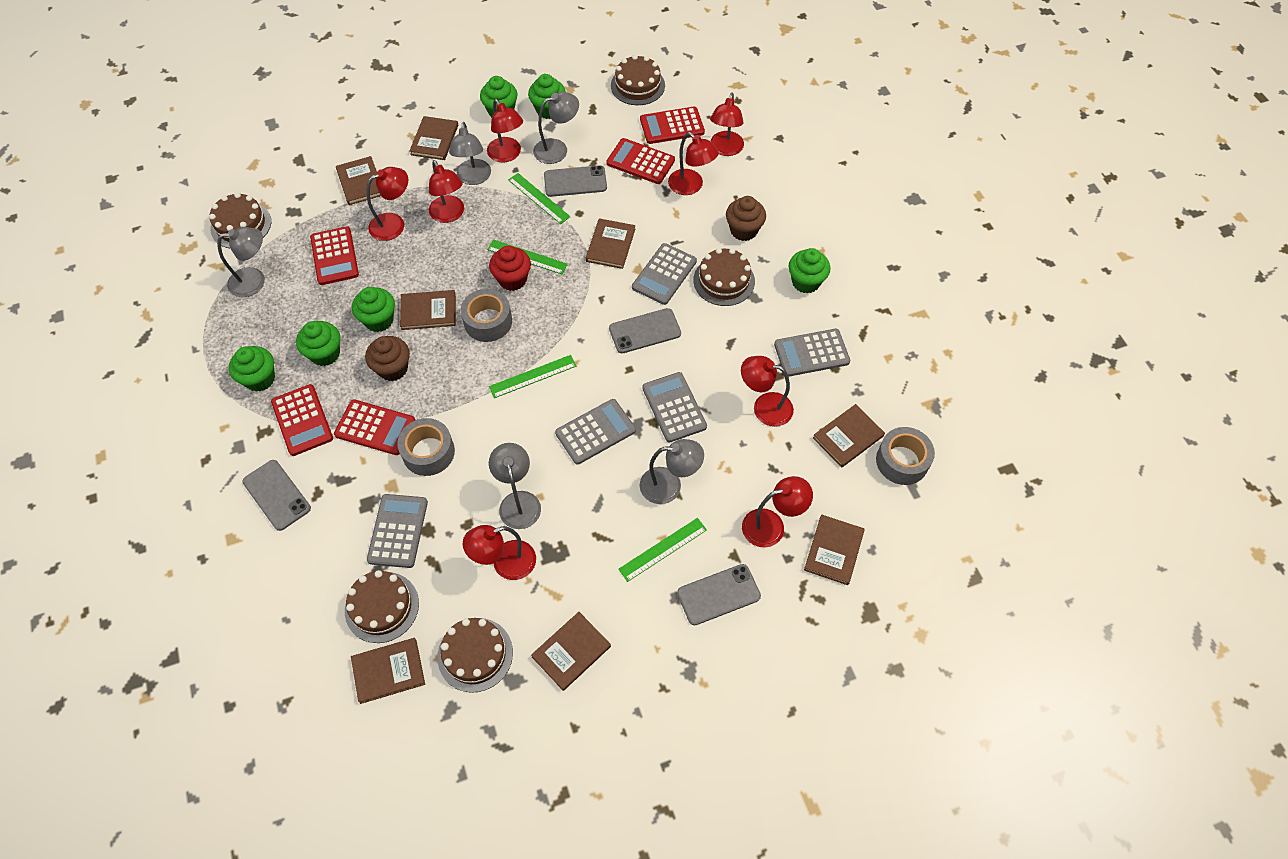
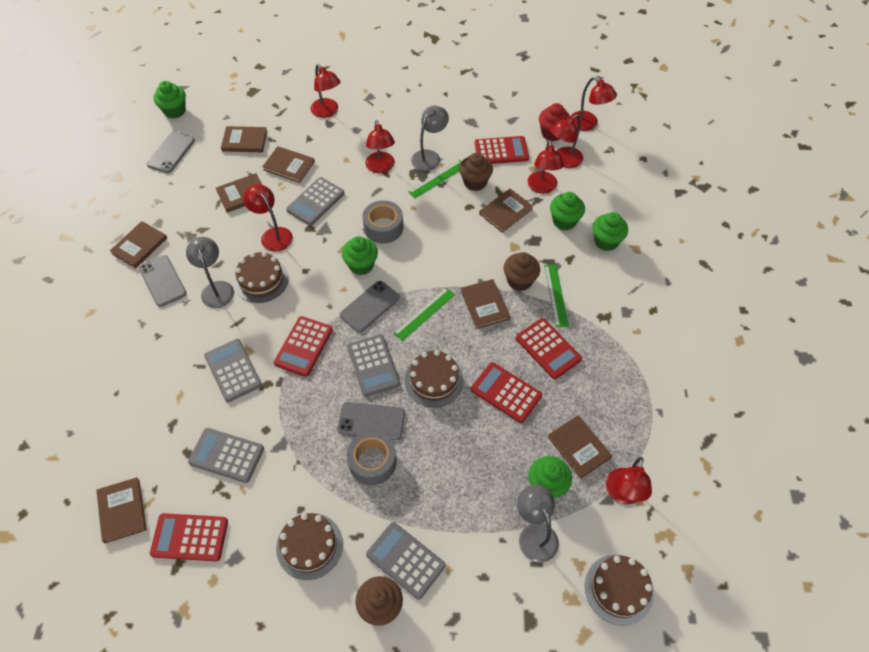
brown cake: 5 -> 4
brown cupcake: 2 -> 3
green cupcake: 6 -> 5
green ruler: 4 -> 3
grey lamp: 5 -> 3
grey tape: 3 -> 2
red lamp: 8 -> 7

